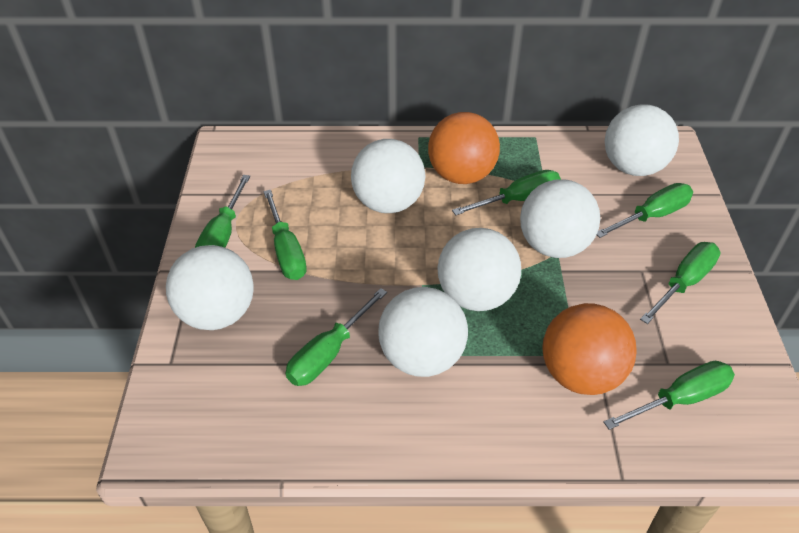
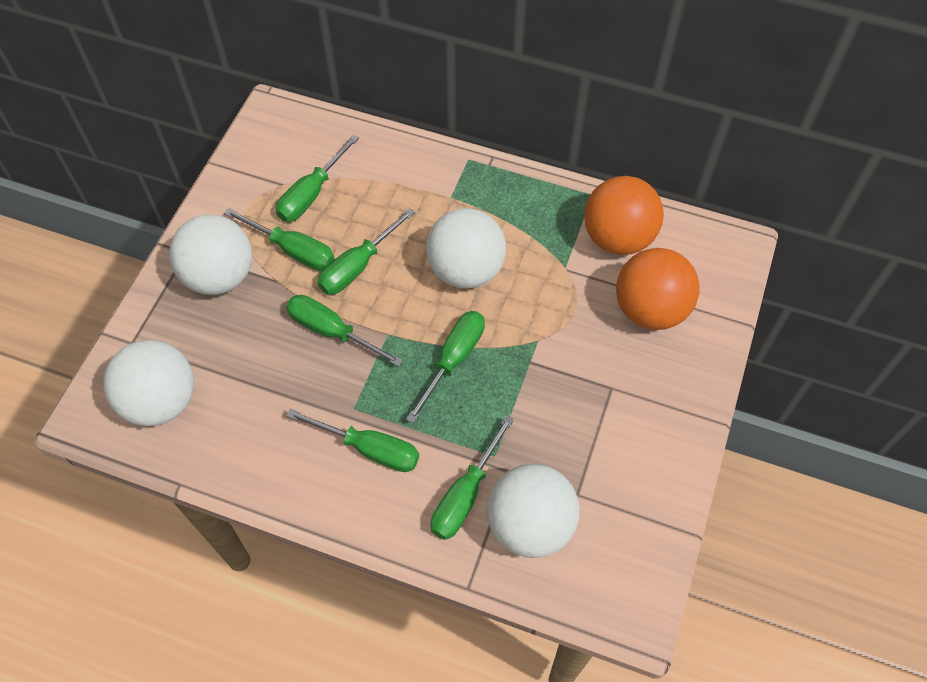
white ball: 6 -> 4

